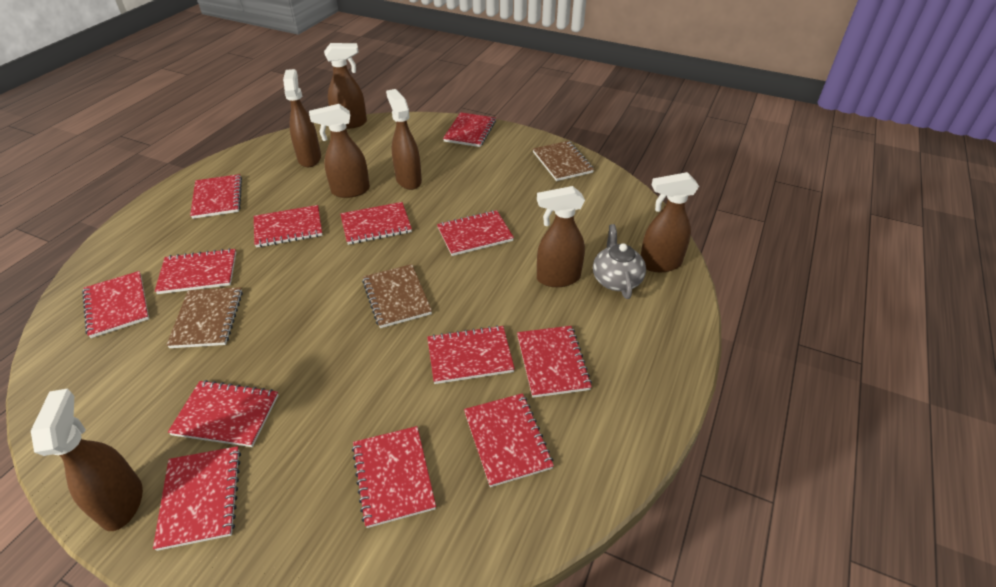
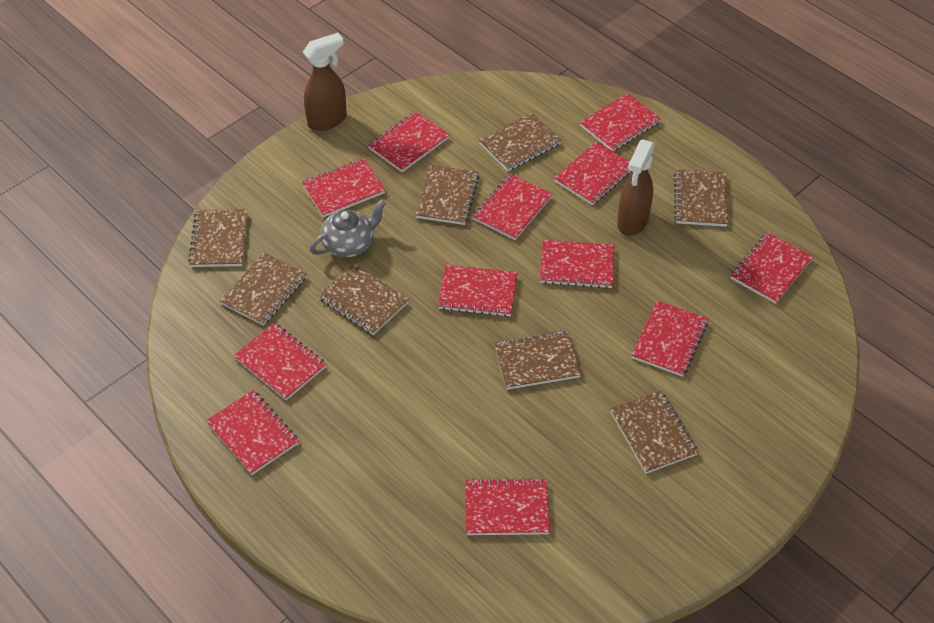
brown notebook: 3 -> 8
brown spray bottle: 7 -> 2
red notebook: 13 -> 12

